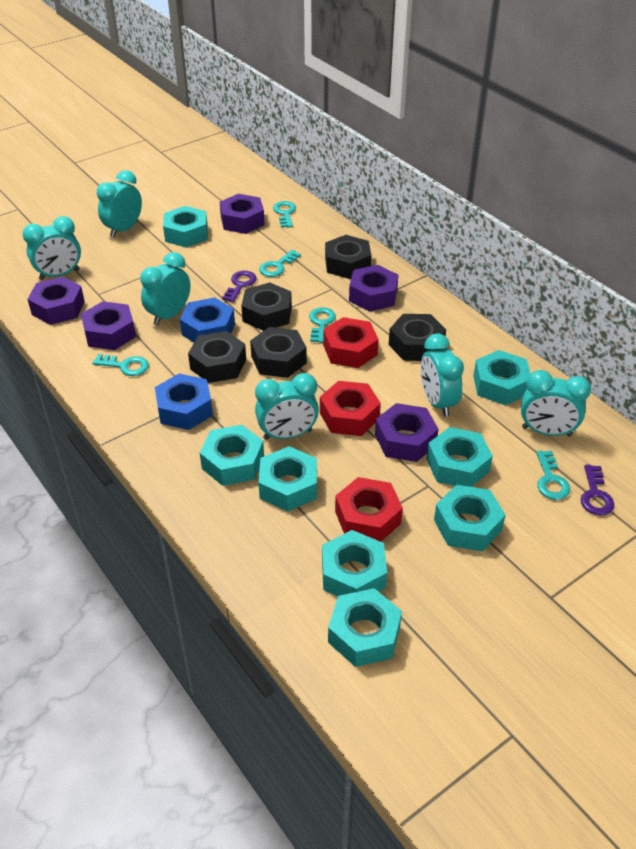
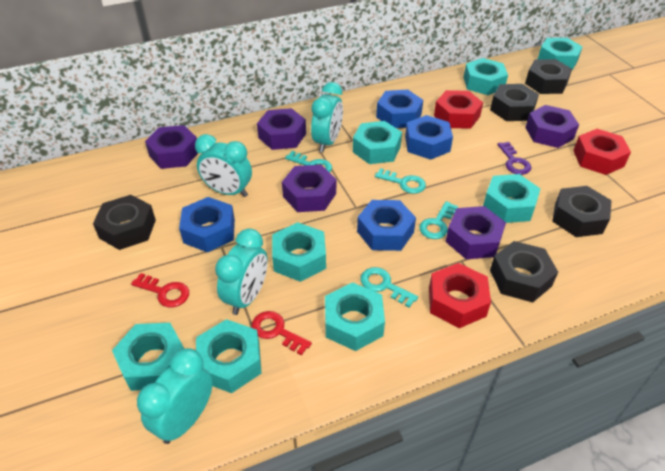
blue nut: 2 -> 4
purple key: 2 -> 1
red key: 0 -> 2
turquoise clock: 6 -> 4
turquoise key: 5 -> 4

